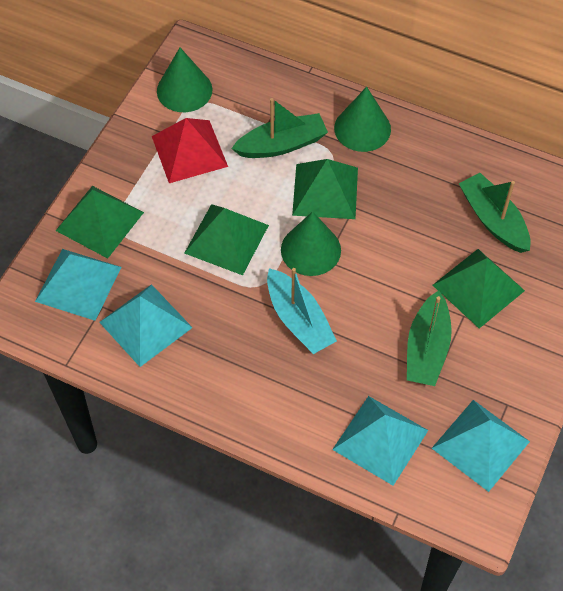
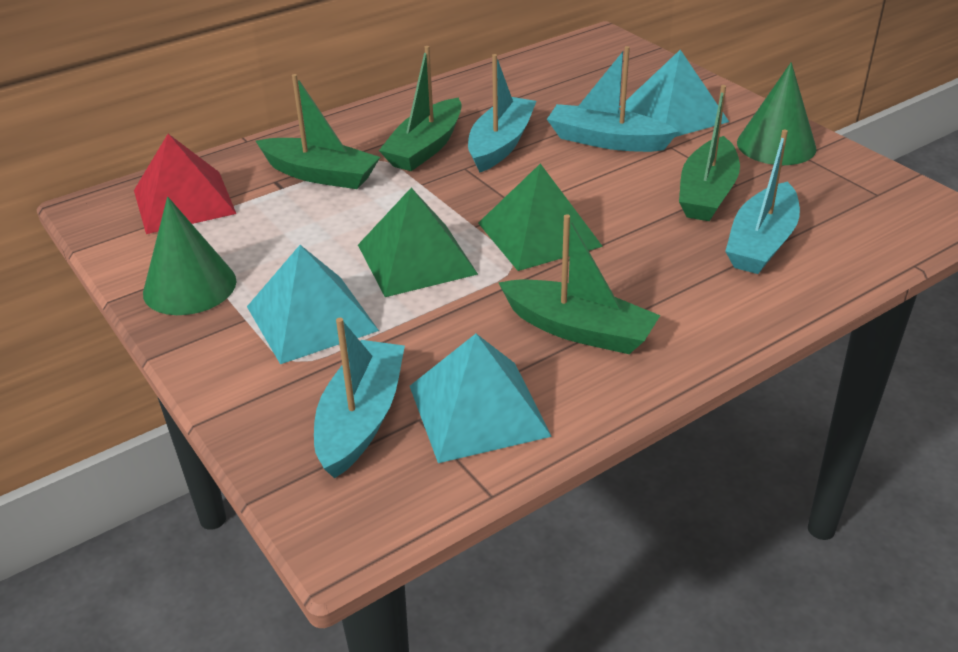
green boat: 3 -> 4
green cone: 3 -> 2
green pyramid: 4 -> 2
turquoise boat: 1 -> 4
turquoise pyramid: 4 -> 3

